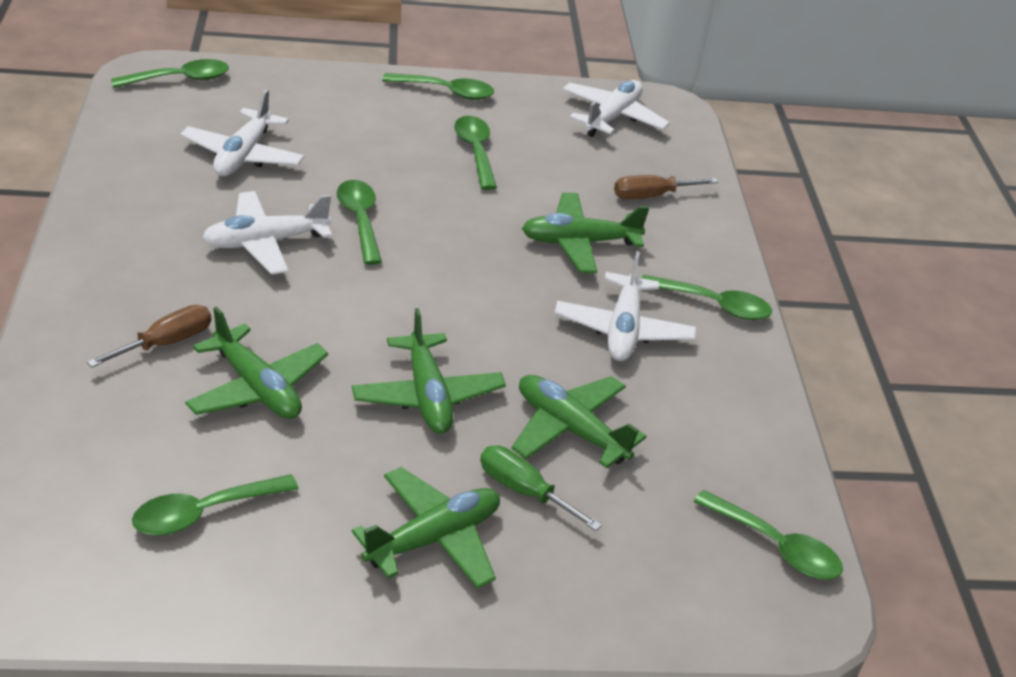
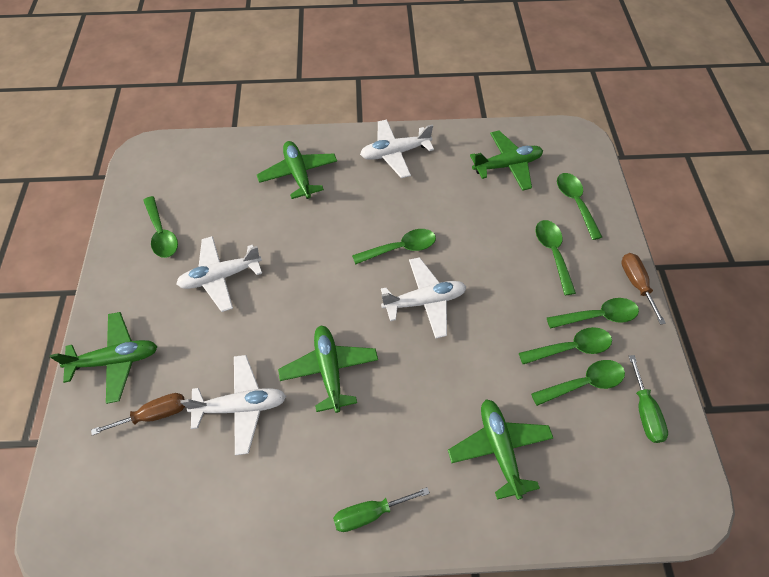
green screwdriver: 1 -> 2

